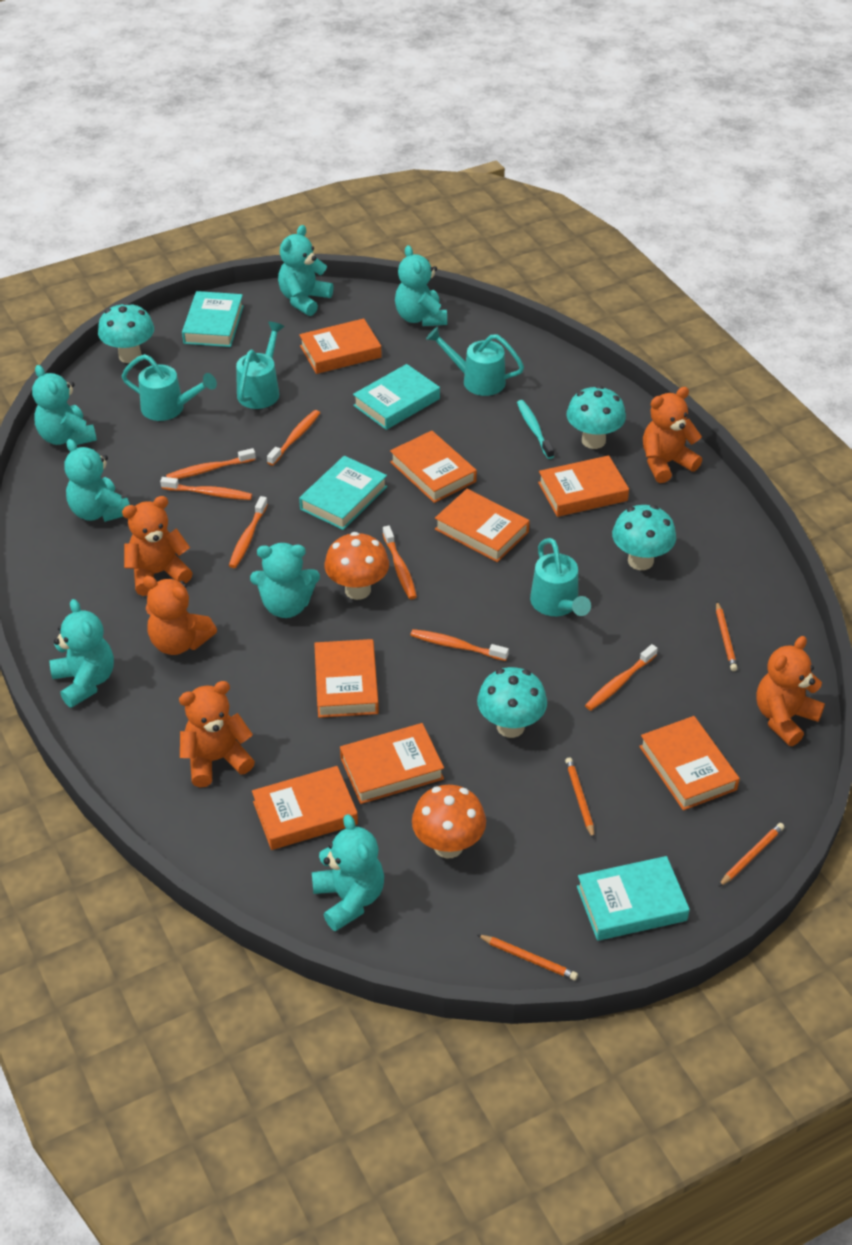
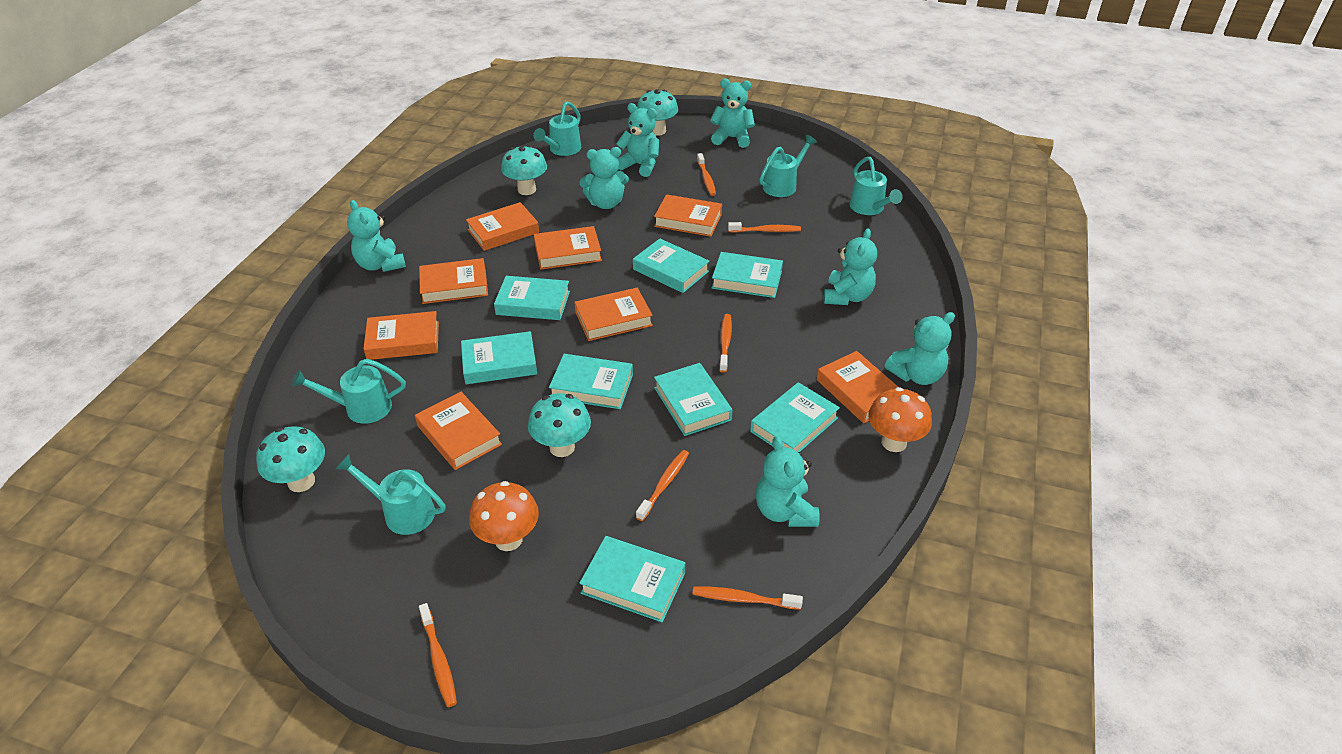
orange pencil: 4 -> 0
orange teddy bear: 5 -> 0
orange toothbrush: 7 -> 6
turquoise book: 4 -> 8
turquoise toothbrush: 1 -> 0
turquoise watering can: 4 -> 5

